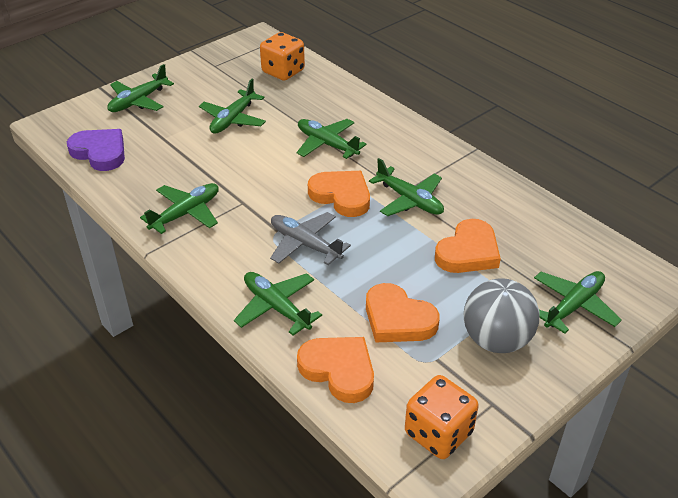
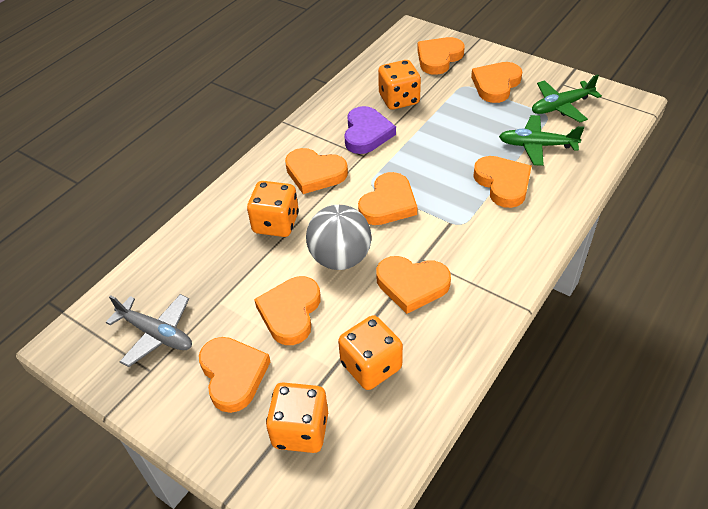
green plane: 7 -> 2
orange dice: 2 -> 4
orange heart: 4 -> 8

